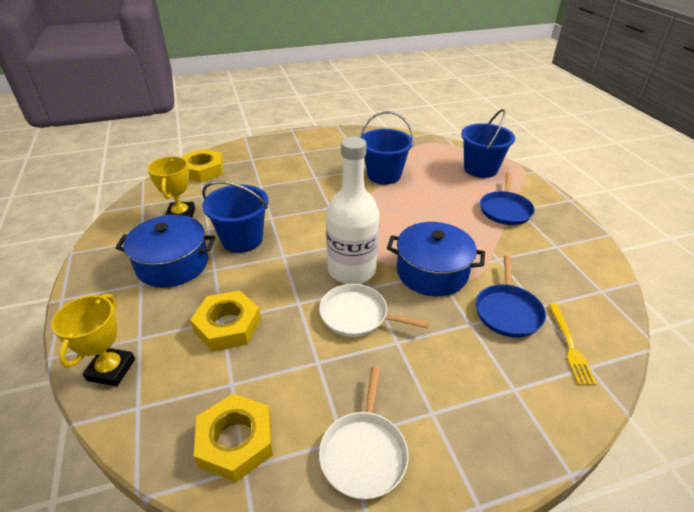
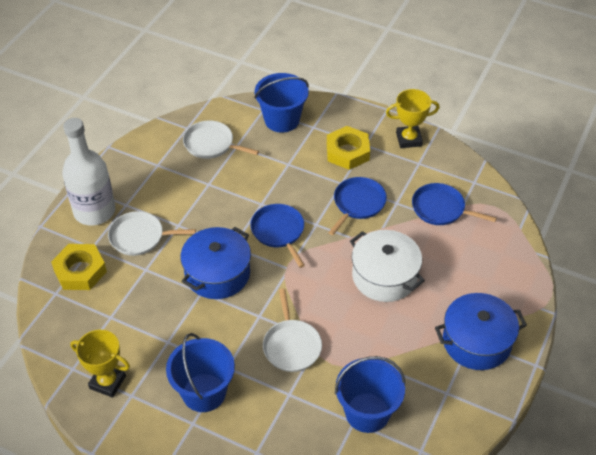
blue pan: 2 -> 3
white pan: 2 -> 3
white pot: 0 -> 1
yellow fork: 1 -> 0
yellow nut: 3 -> 2

